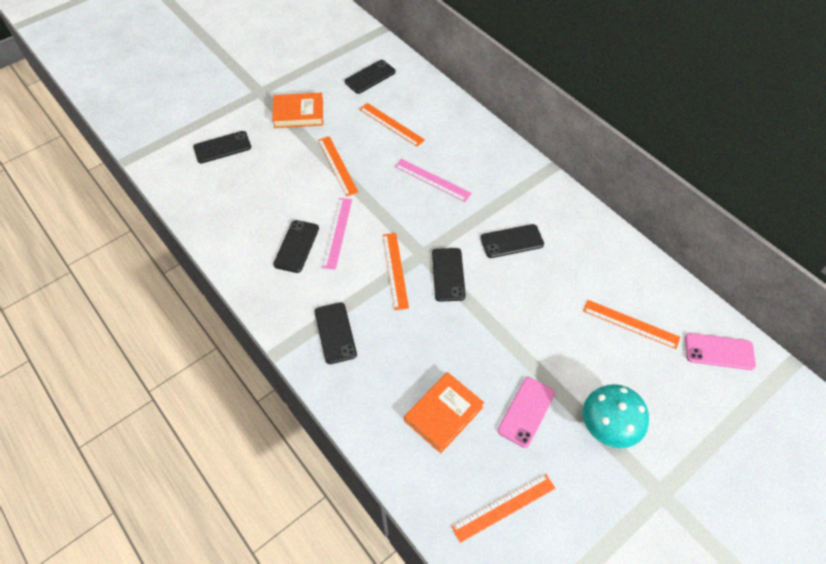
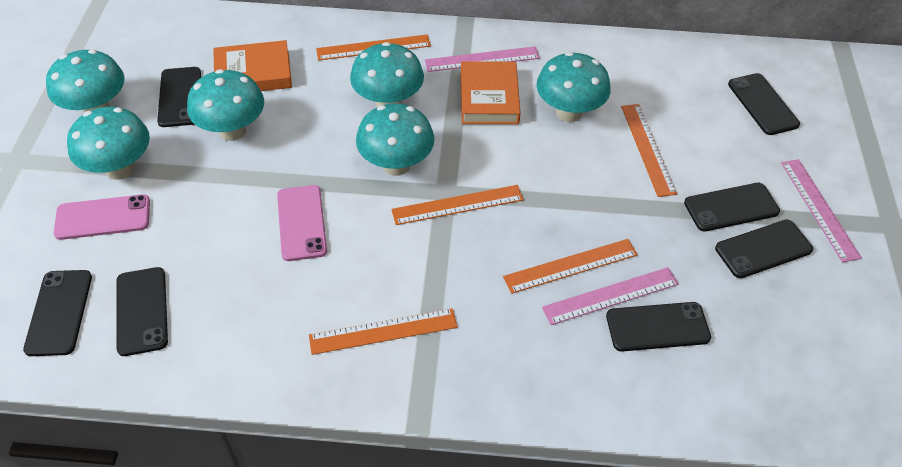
black phone: 6 -> 7
pink ruler: 2 -> 3
turquoise mushroom: 1 -> 6

